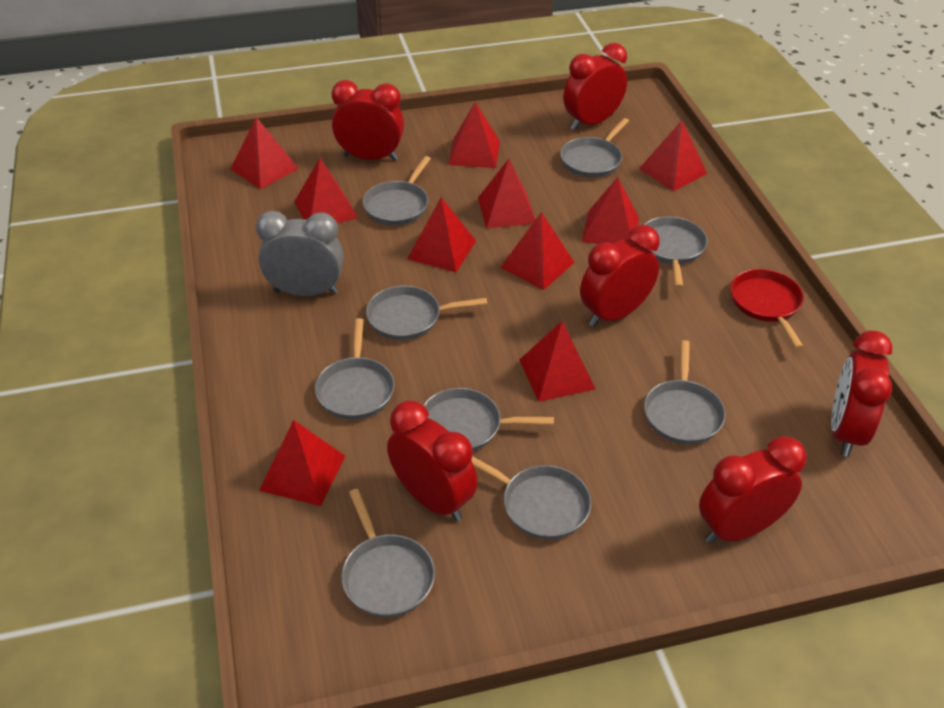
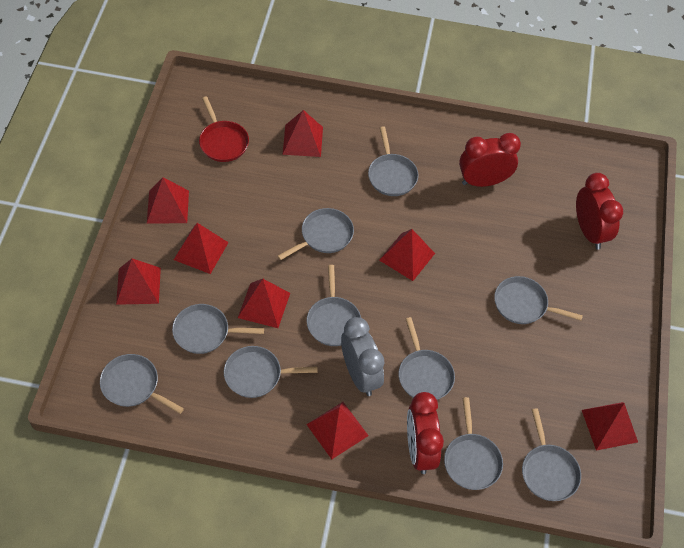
grey pan: 9 -> 10
red clock: 6 -> 3
red pyramid: 10 -> 8

